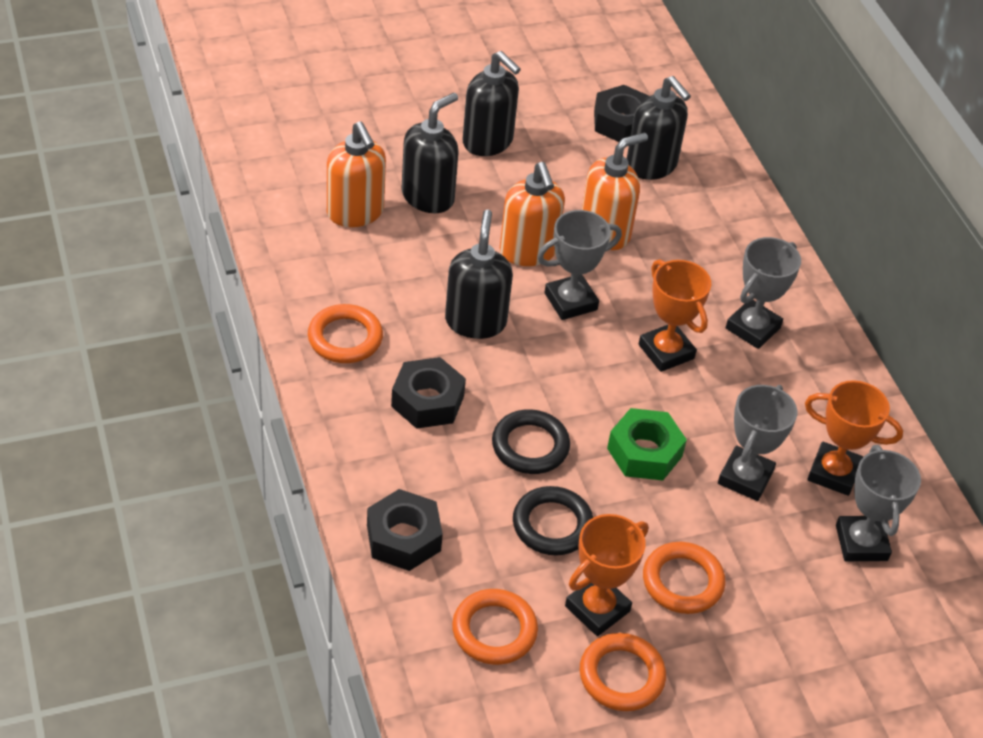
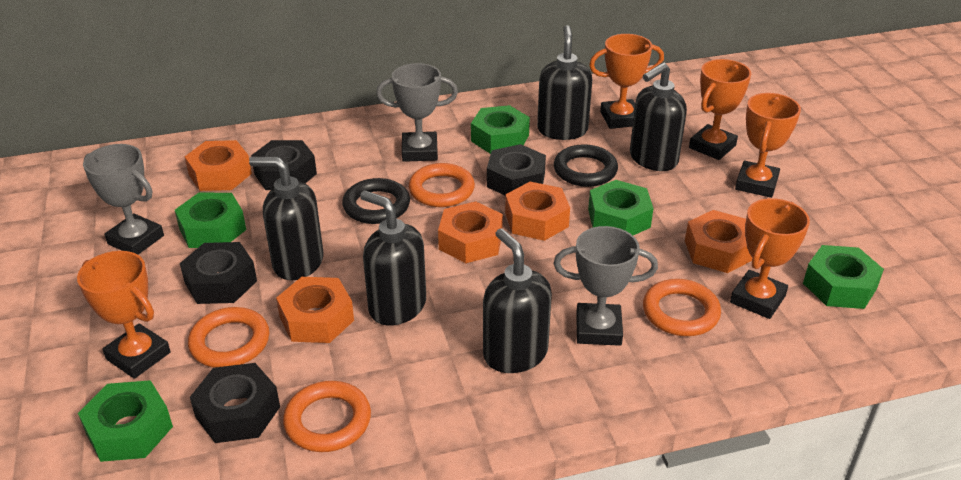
black nut: 3 -> 4
black soap dispenser: 4 -> 5
green nut: 1 -> 5
grey trophy: 4 -> 3
orange nut: 0 -> 5
orange soap dispenser: 3 -> 0
orange trophy: 3 -> 5

